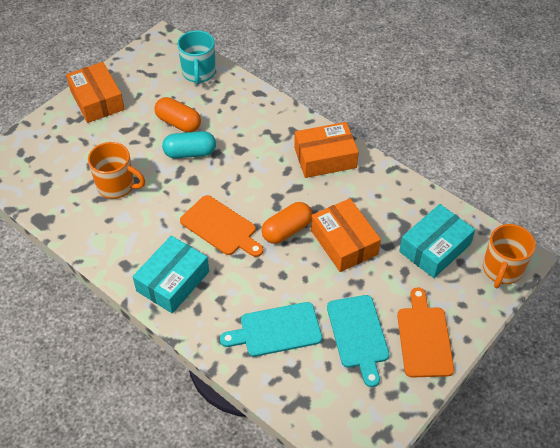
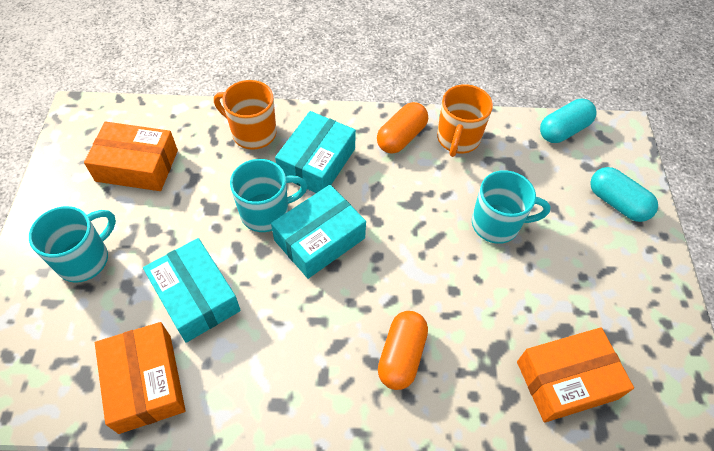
orange cutting board: 2 -> 0
turquoise box: 2 -> 3
turquoise capsule: 1 -> 2
turquoise cutting board: 2 -> 0
turquoise mug: 1 -> 3

